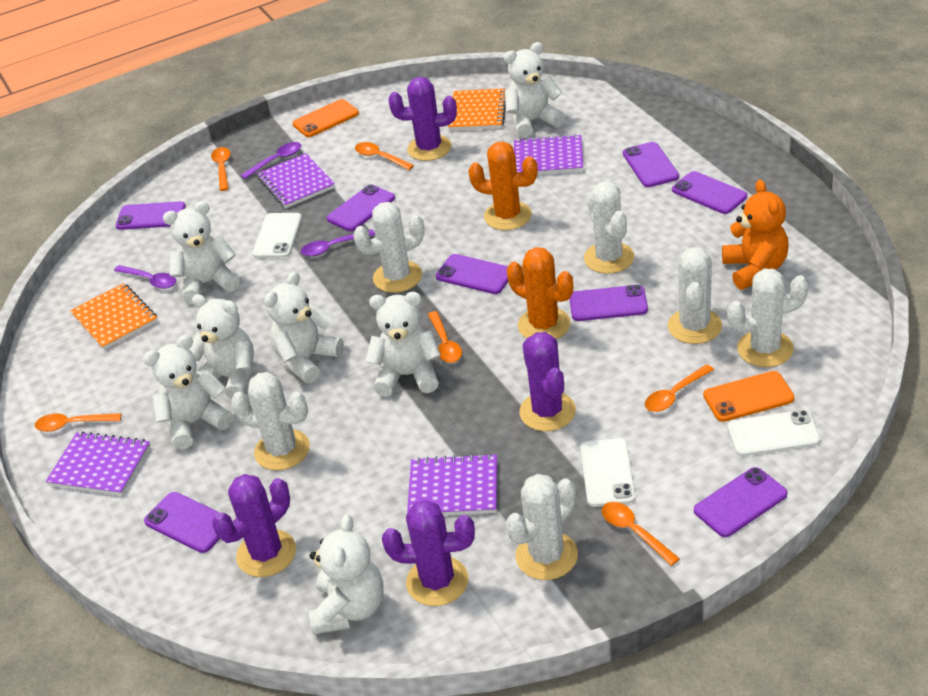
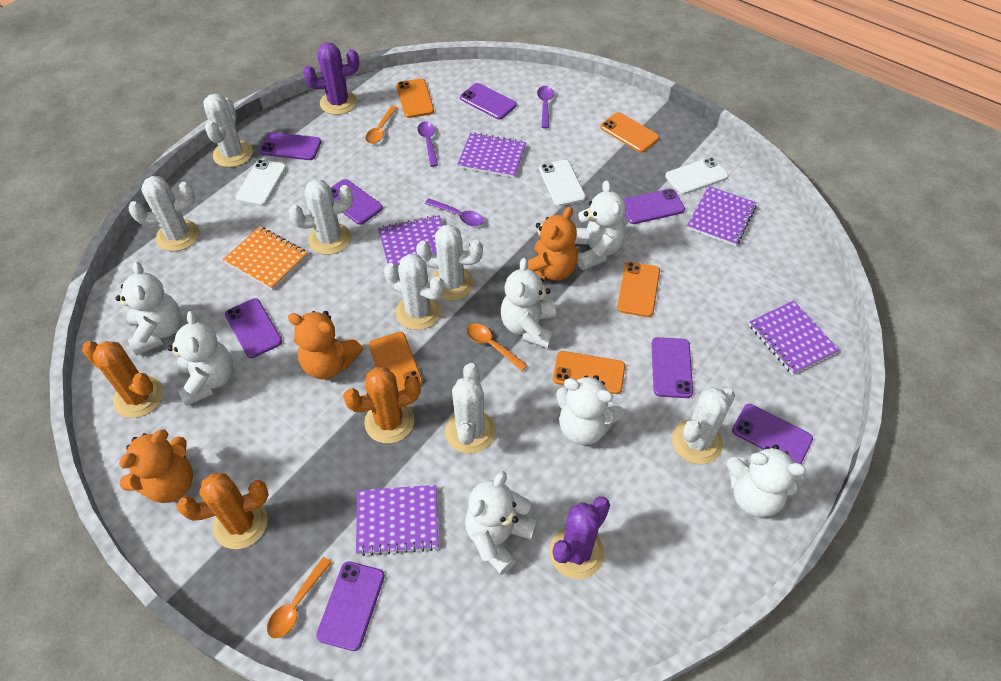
orange cactus: 2 -> 3
orange notebook: 2 -> 1
orange phone: 2 -> 5
orange spoon: 6 -> 3
orange teddy bear: 1 -> 3
purple cactus: 4 -> 2
purple notebook: 4 -> 5
white cactus: 6 -> 7

